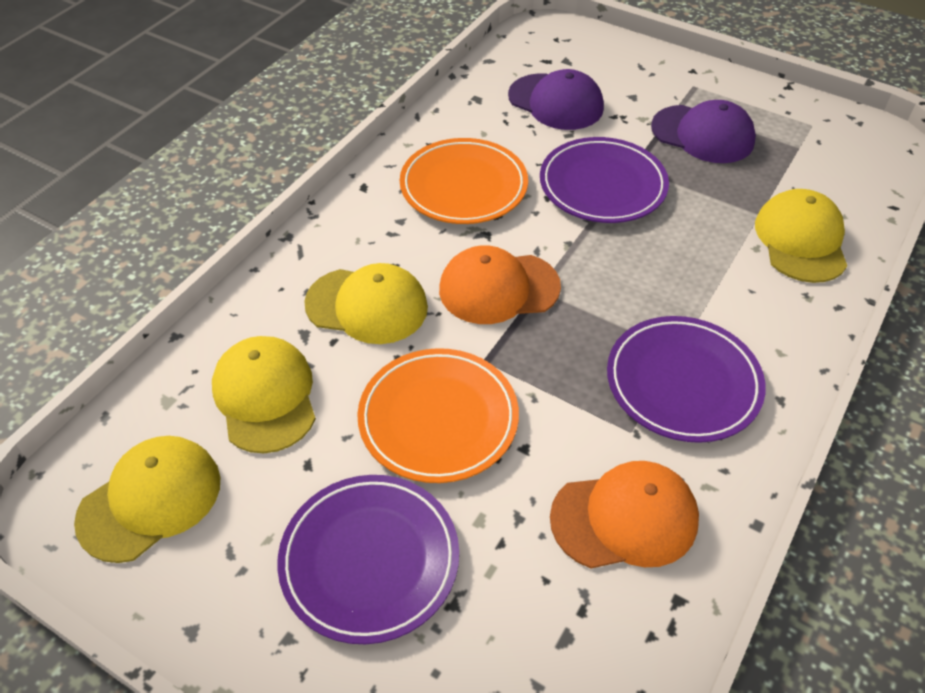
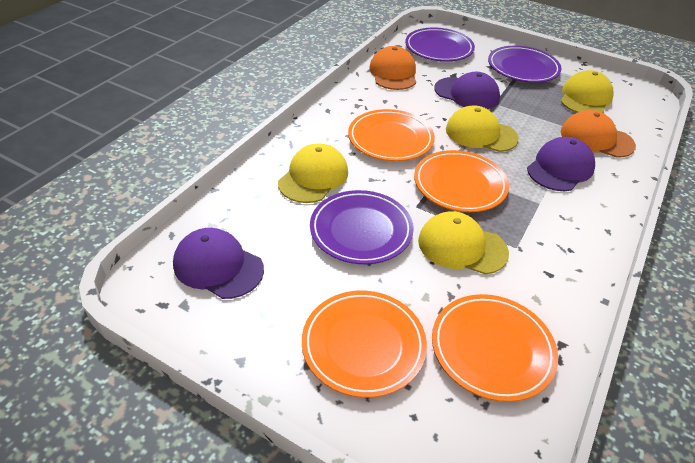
orange plate: 2 -> 4
purple cap: 2 -> 3

